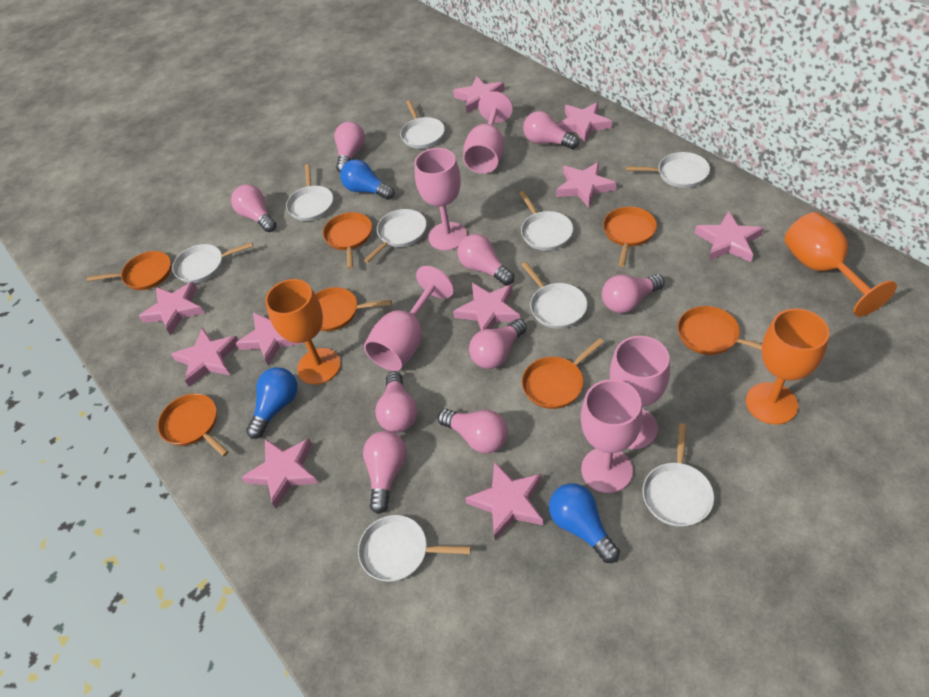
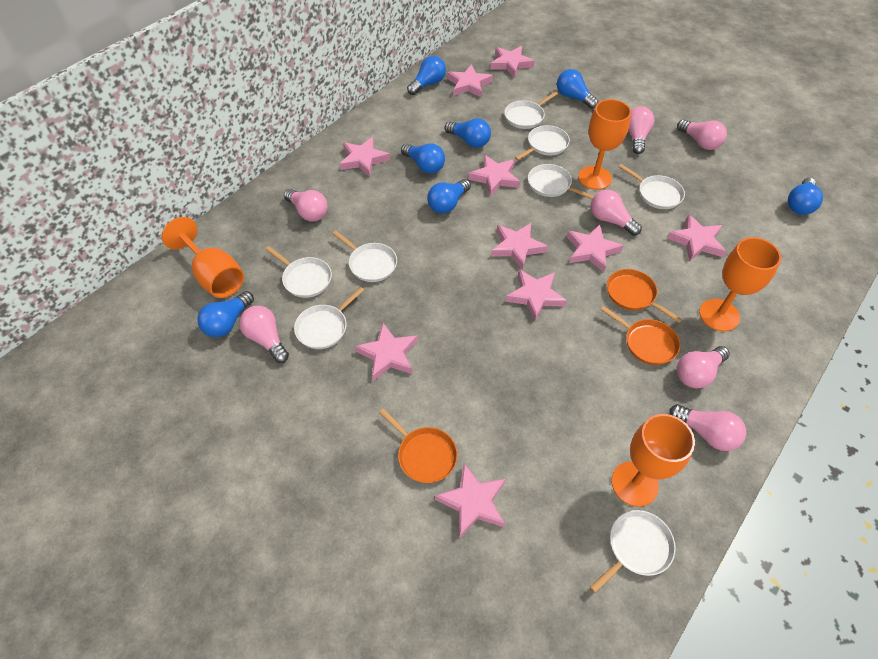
blue light bulb: 3 -> 7
orange goblet: 3 -> 4
orange pan: 7 -> 3
pink goblet: 5 -> 0
pink light bulb: 9 -> 7
white pan: 9 -> 8

